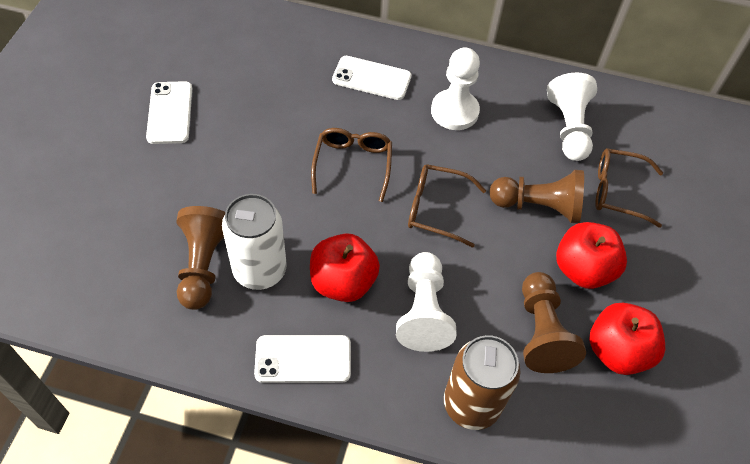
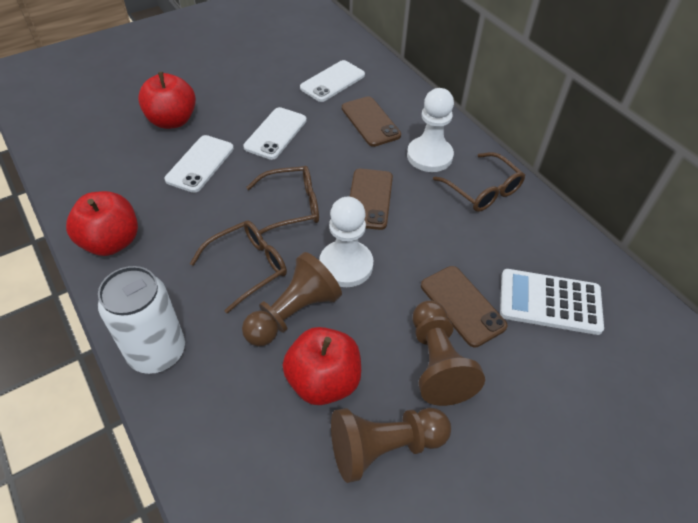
brown can: 1 -> 0
brown phone: 0 -> 3
white calculator: 0 -> 1
white pawn: 3 -> 2

